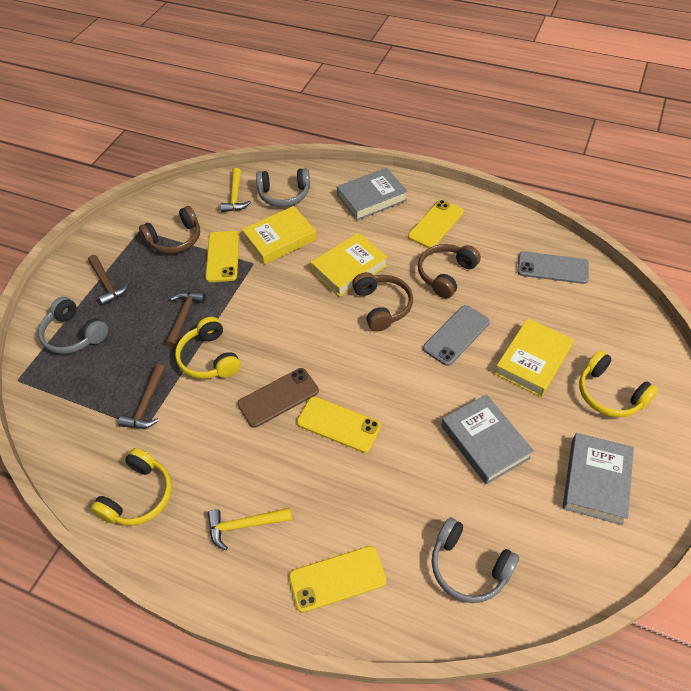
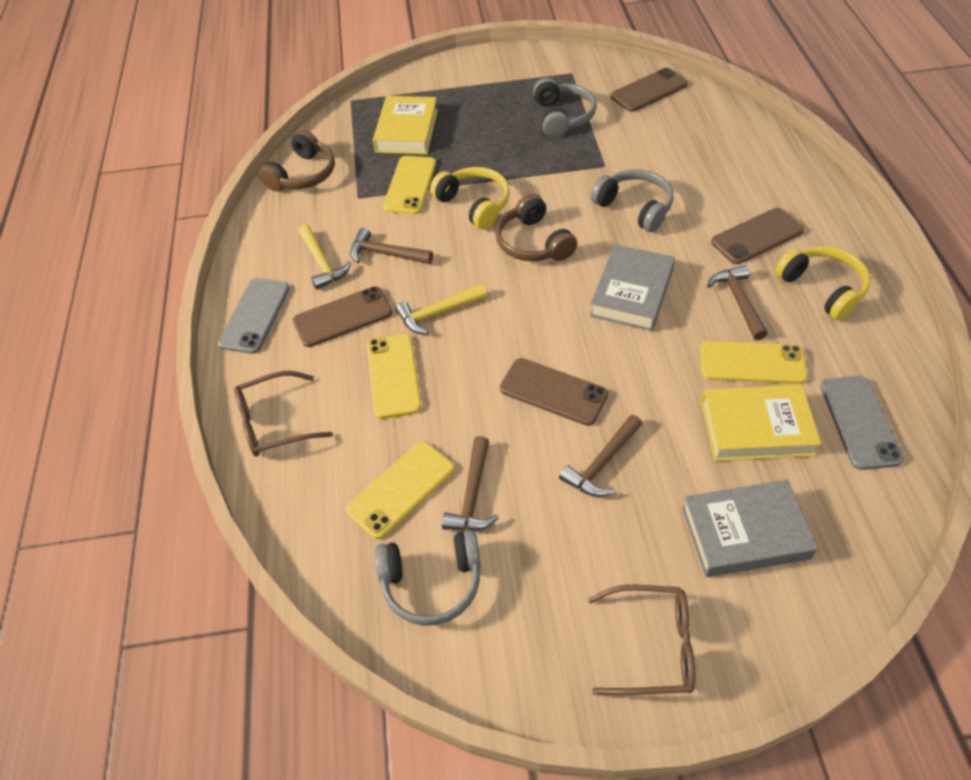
brown glasses: 0 -> 2
brown hammer: 3 -> 4
brown headphones: 3 -> 2
brown phone: 1 -> 4
grey book: 3 -> 2
yellow book: 3 -> 2
yellow headphones: 3 -> 2

